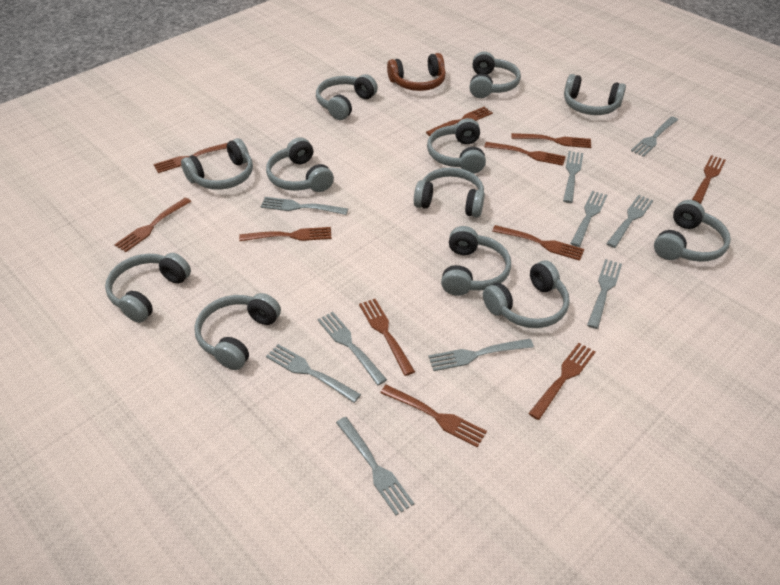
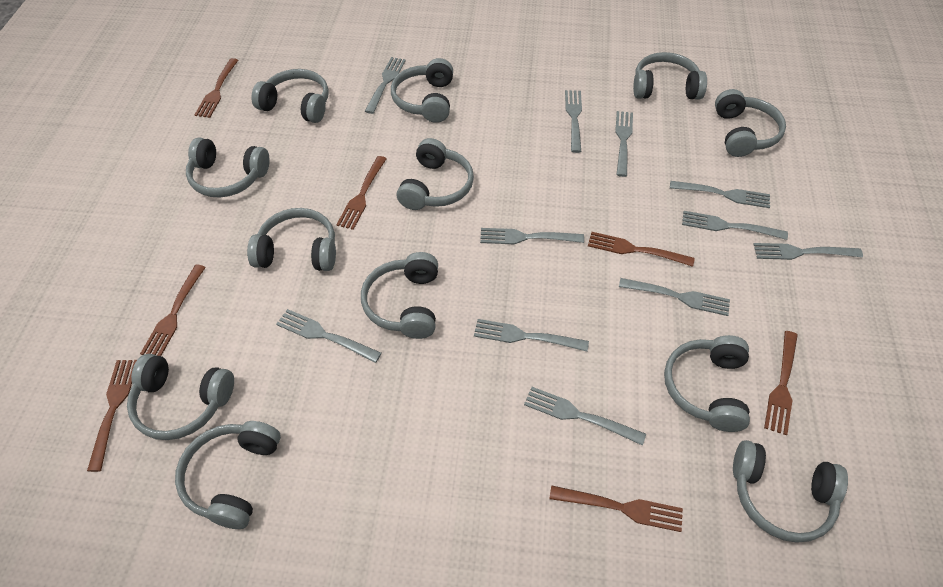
brown fork: 11 -> 7
brown headphones: 1 -> 0
grey fork: 10 -> 11

